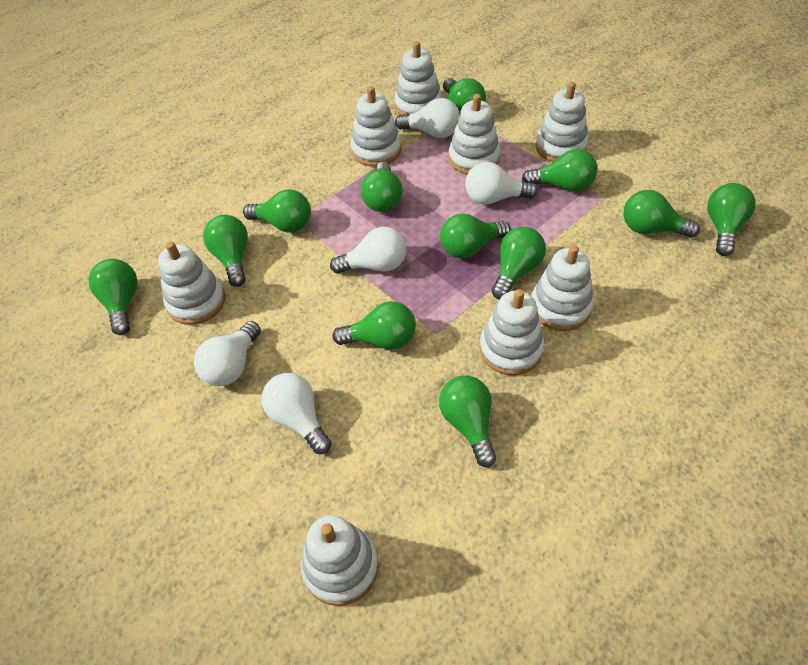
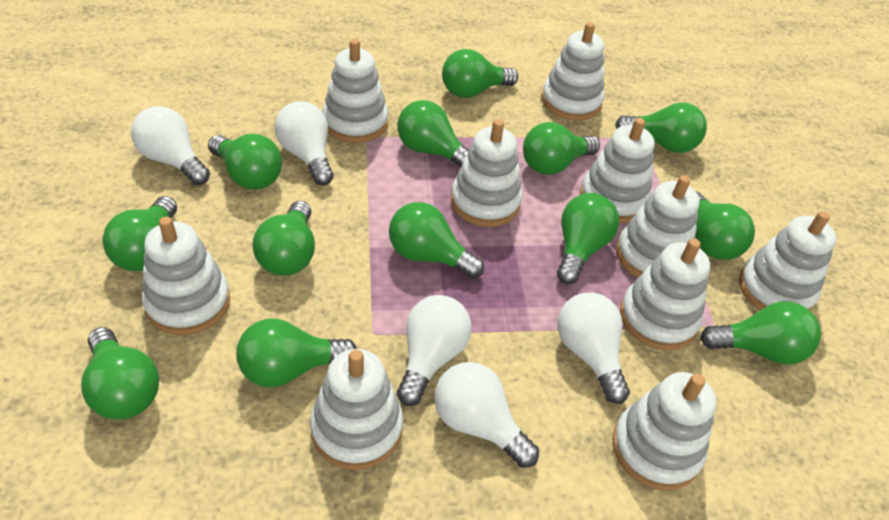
green light bulb: 12 -> 13
white stacking toy: 8 -> 10

